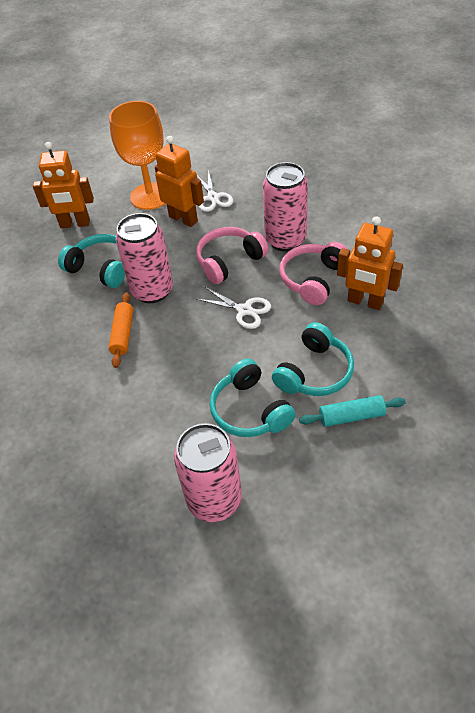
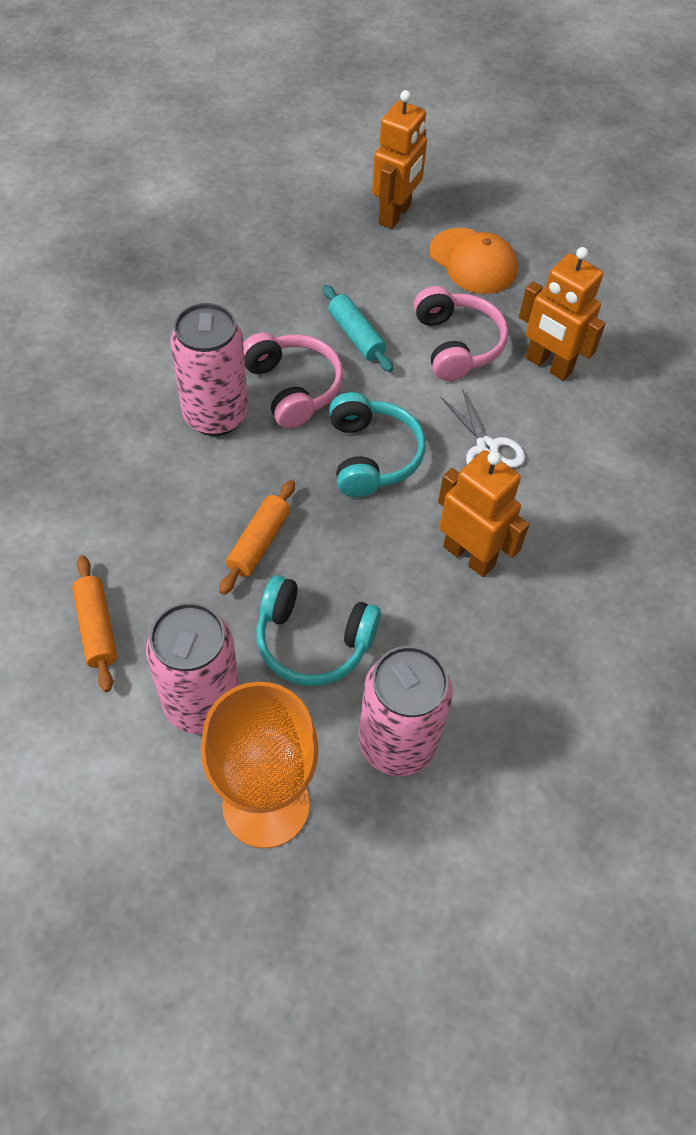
orange cap: 0 -> 1
orange rolling pin: 1 -> 2
turquoise headphones: 3 -> 2
white scissors: 2 -> 1

